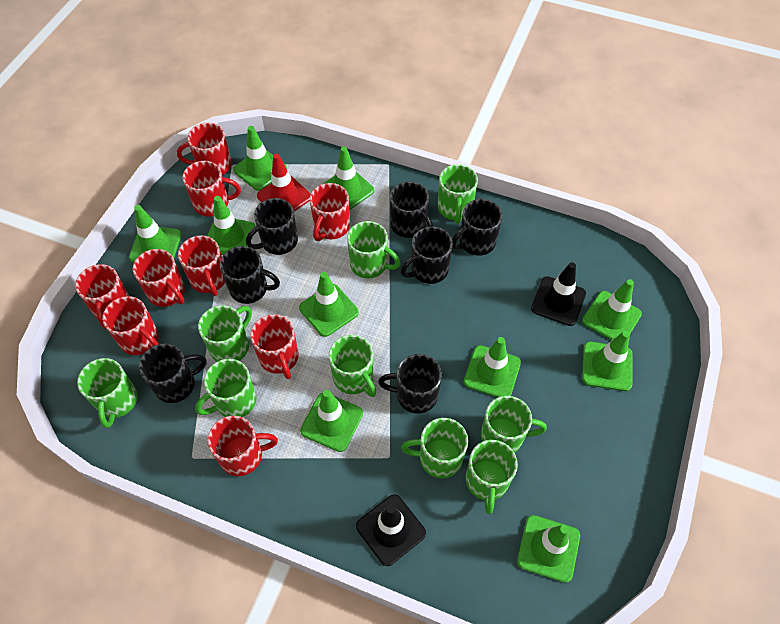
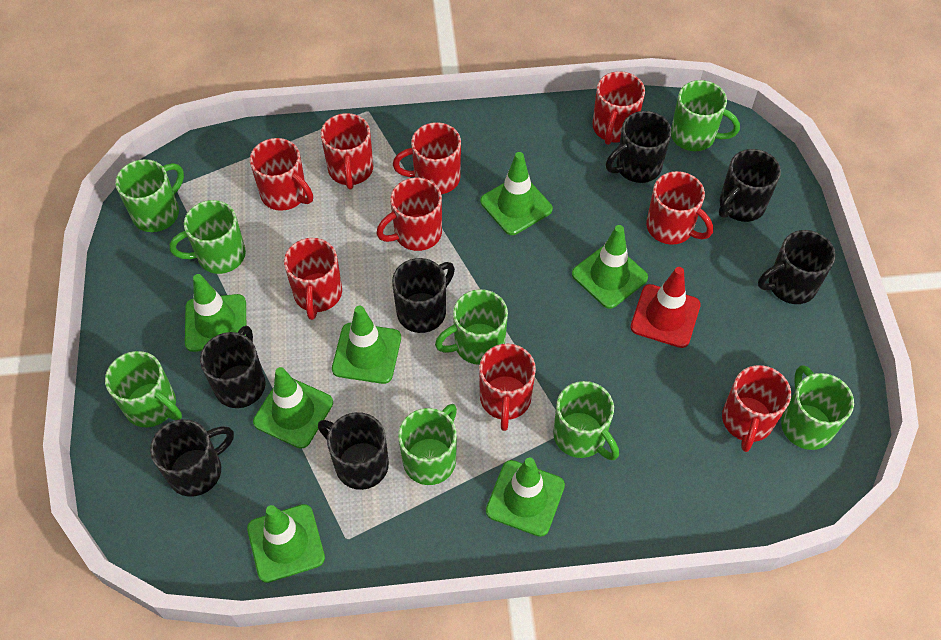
black traffic cone: 2 -> 0
green mug: 9 -> 8
green traffic cone: 10 -> 7

